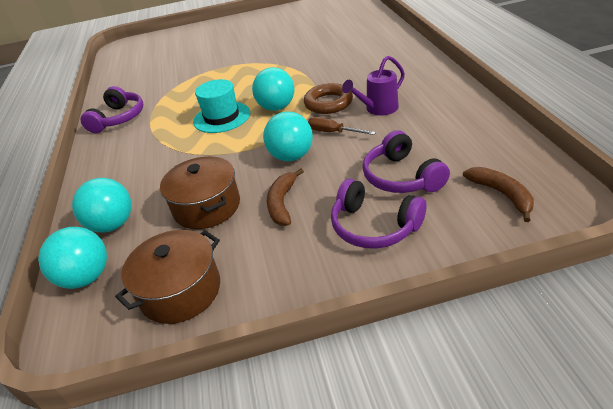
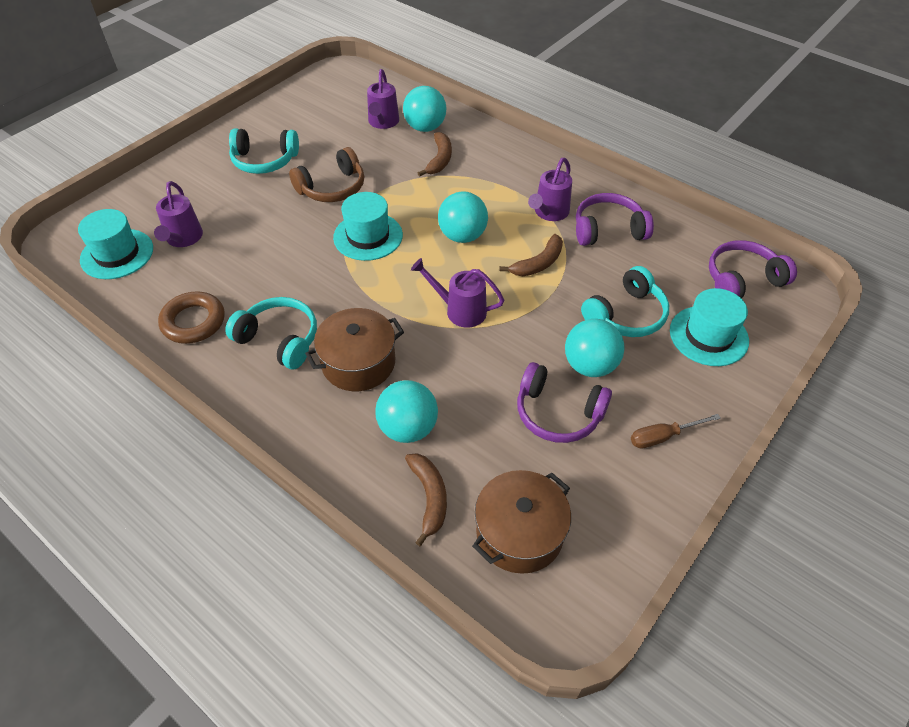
brown banana: 2 -> 3
brown headphones: 0 -> 1
purple watering can: 1 -> 4
turquoise hat: 1 -> 3
turquoise headphones: 0 -> 3

